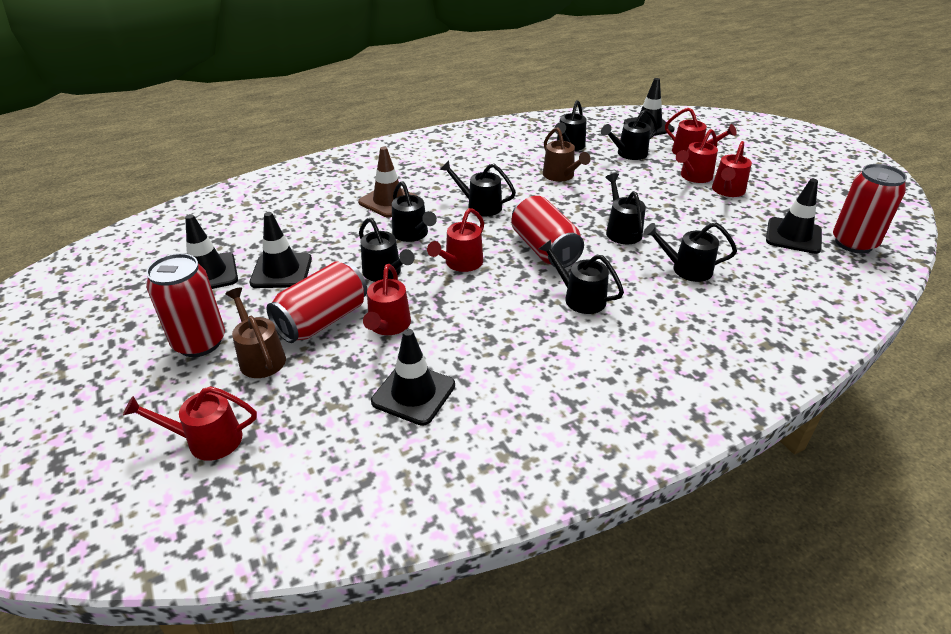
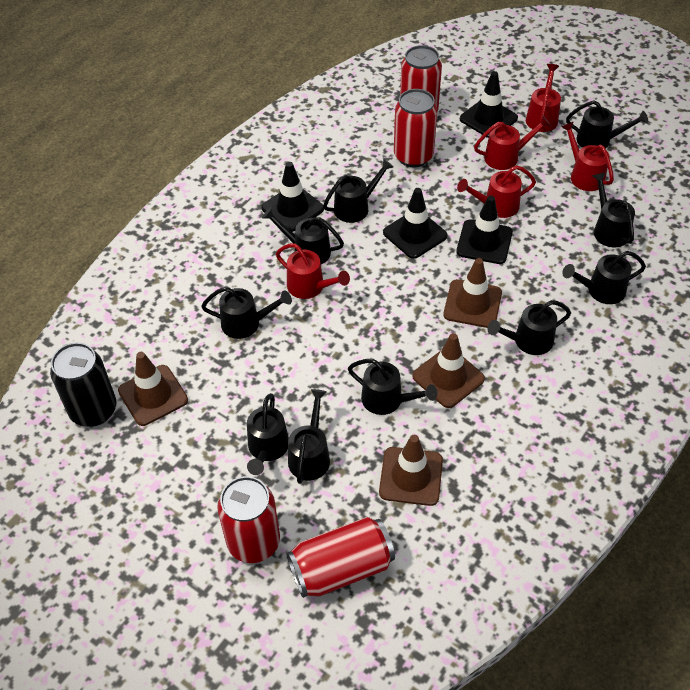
black can: 0 -> 1
black traffic cone: 5 -> 4
black watering can: 8 -> 10
brown traffic cone: 1 -> 4
brown watering can: 2 -> 0
red watering can: 6 -> 5

